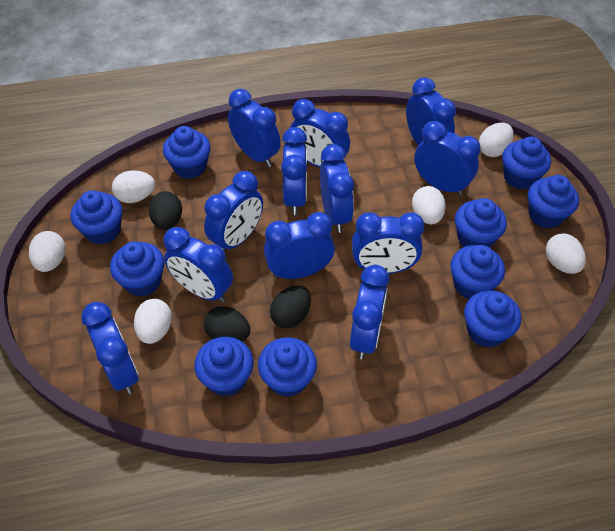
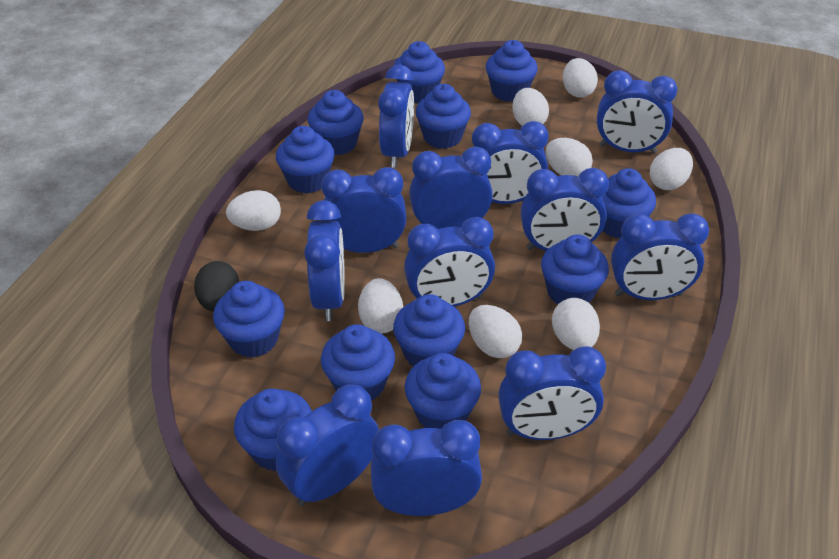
black egg: 3 -> 1
blue cupcake: 10 -> 12
white egg: 6 -> 8

